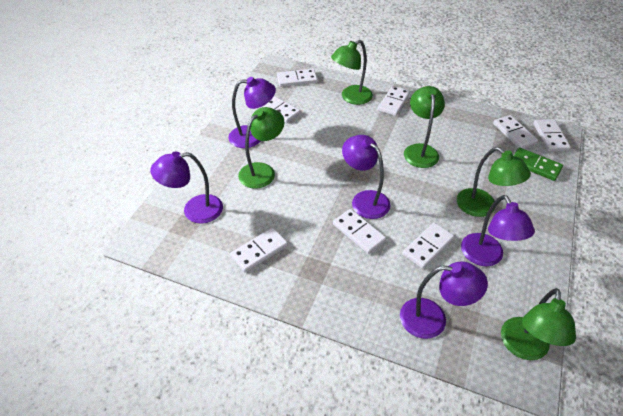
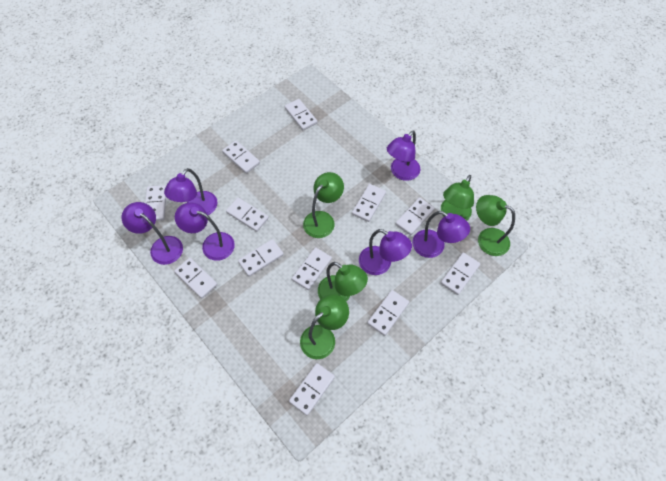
green domino: 1 -> 0
purple lamp: 5 -> 6
white domino: 8 -> 12

